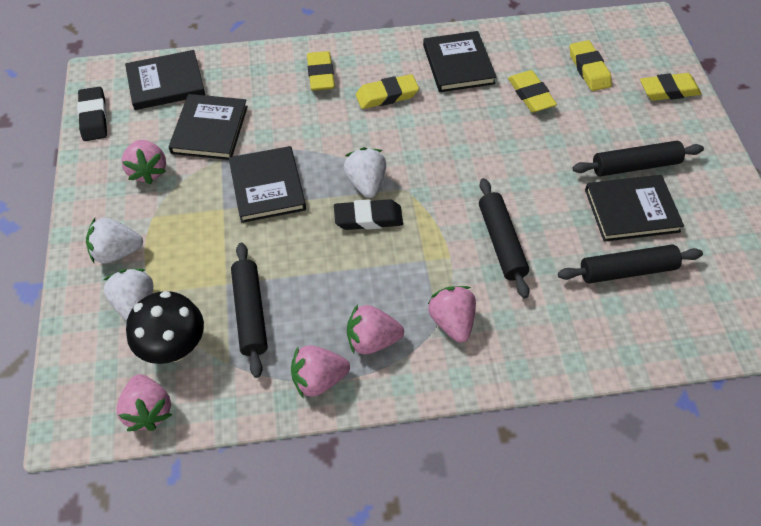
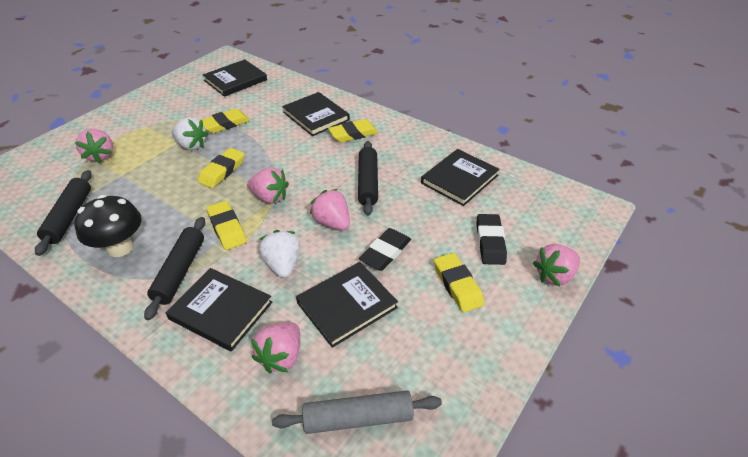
black rolling pin: 4 -> 3
grey rolling pin: 0 -> 1
white strawberry: 3 -> 2

